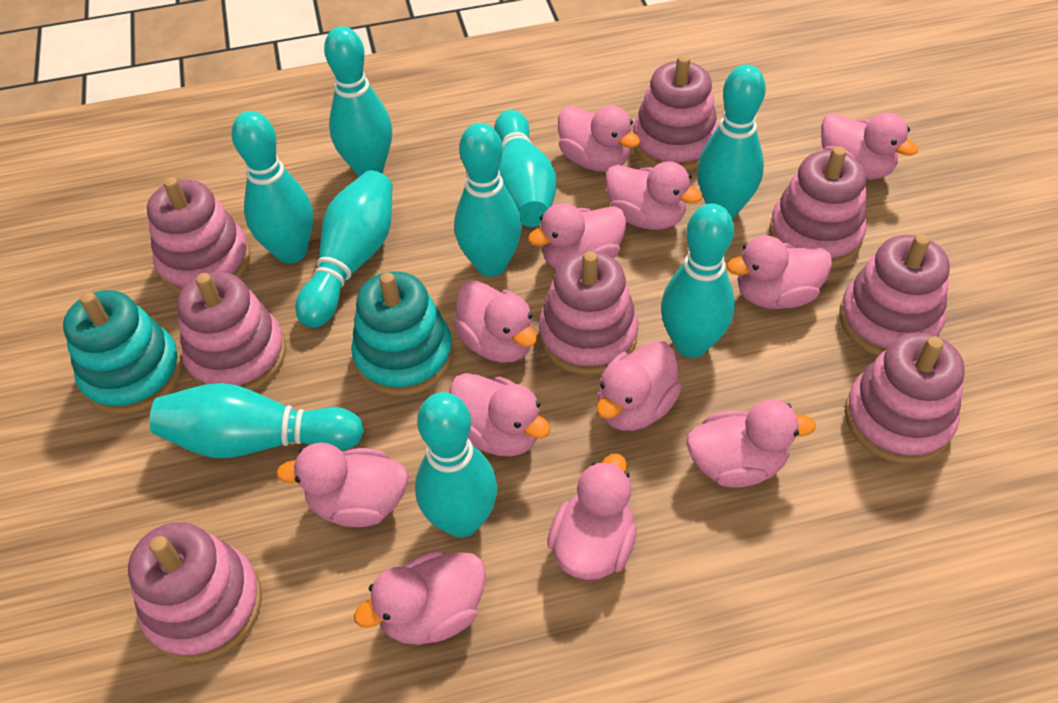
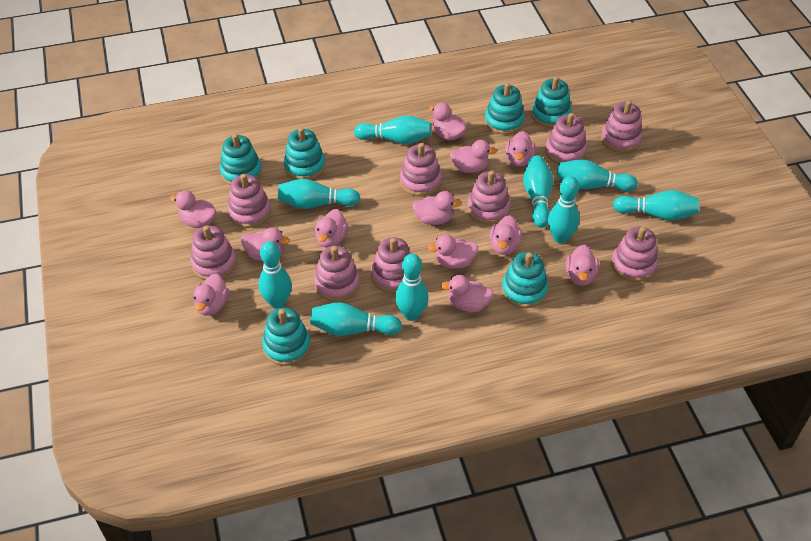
pink stacking toy: 8 -> 9
turquoise stacking toy: 2 -> 6

